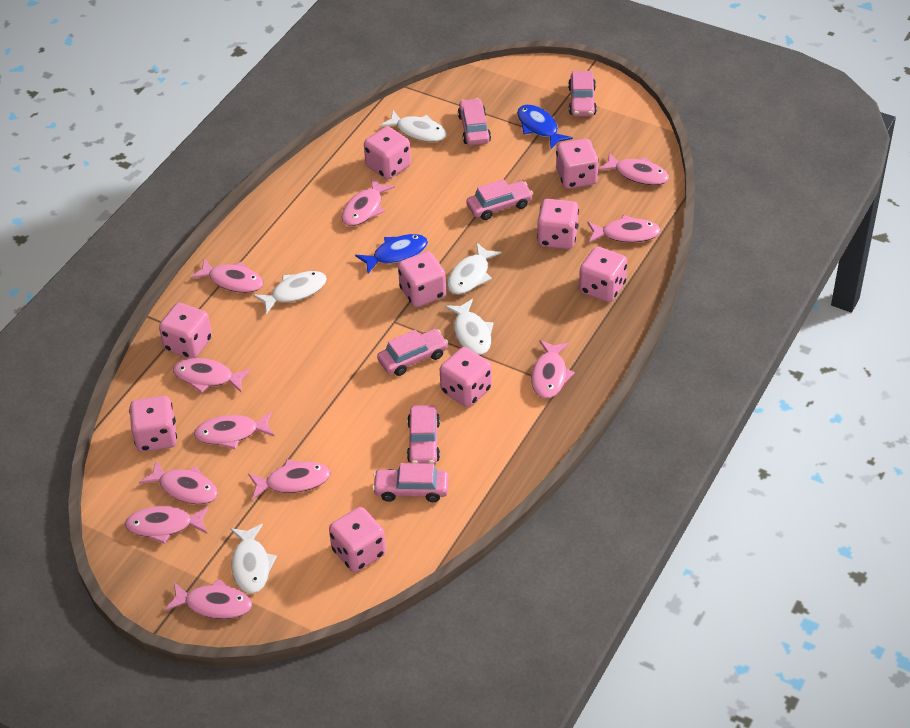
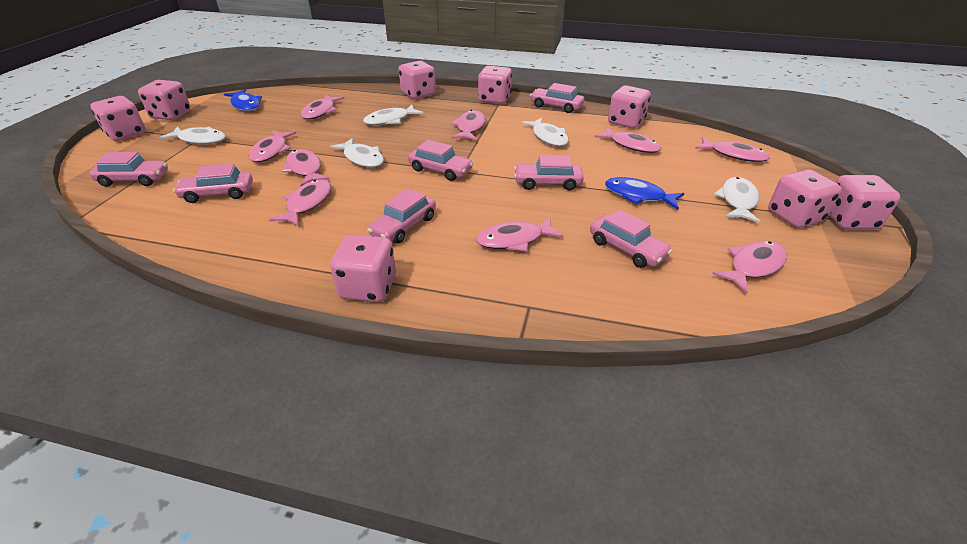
pink car: 6 -> 7
pink dice: 9 -> 8
pink fish: 11 -> 9

